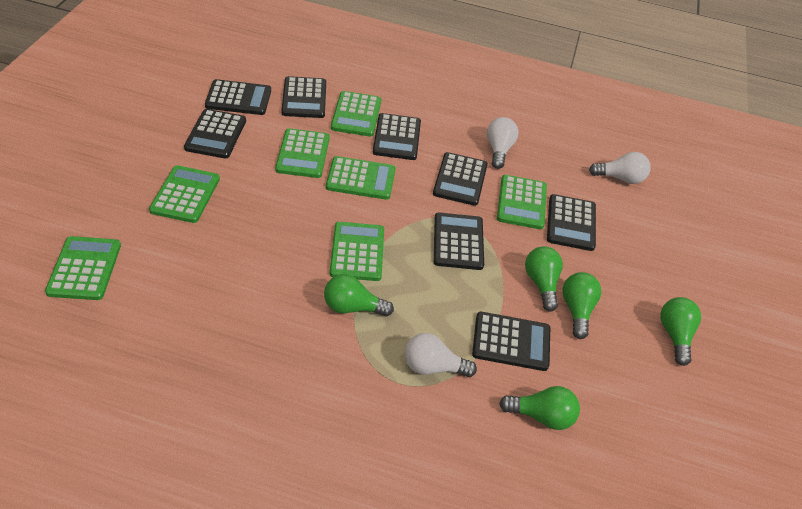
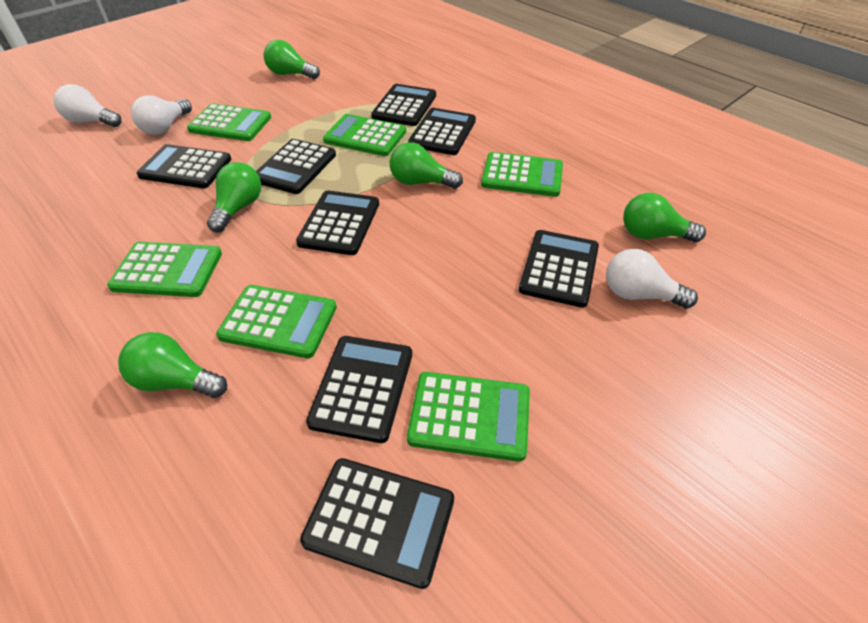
green calculator: 7 -> 6

